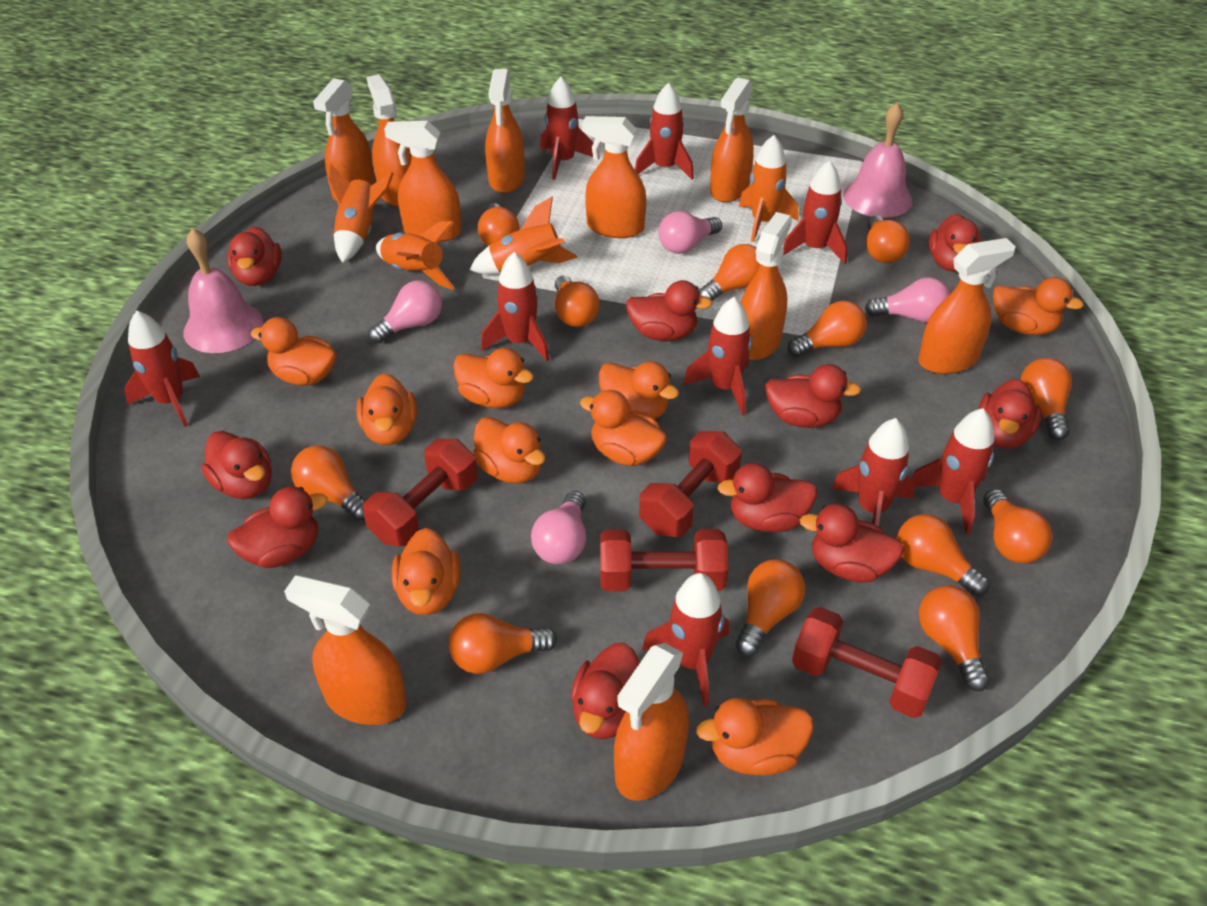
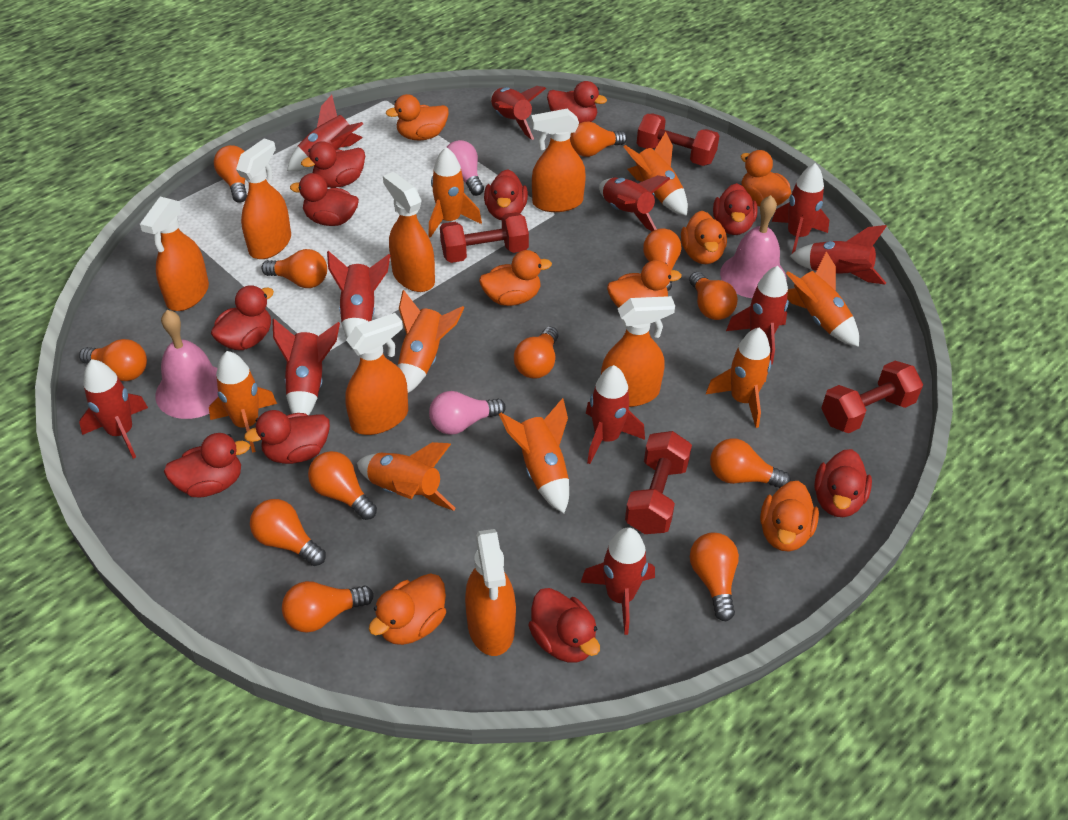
orange duck: 9 -> 7
orange rocket: 4 -> 8
orange spray bottle: 10 -> 7
pink light bulb: 4 -> 2
red rocket: 9 -> 11

